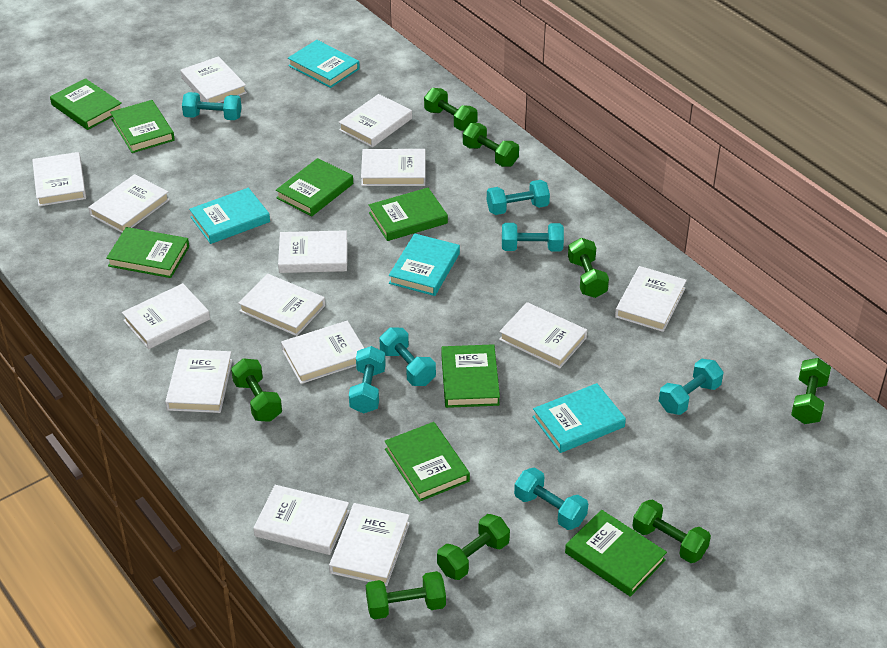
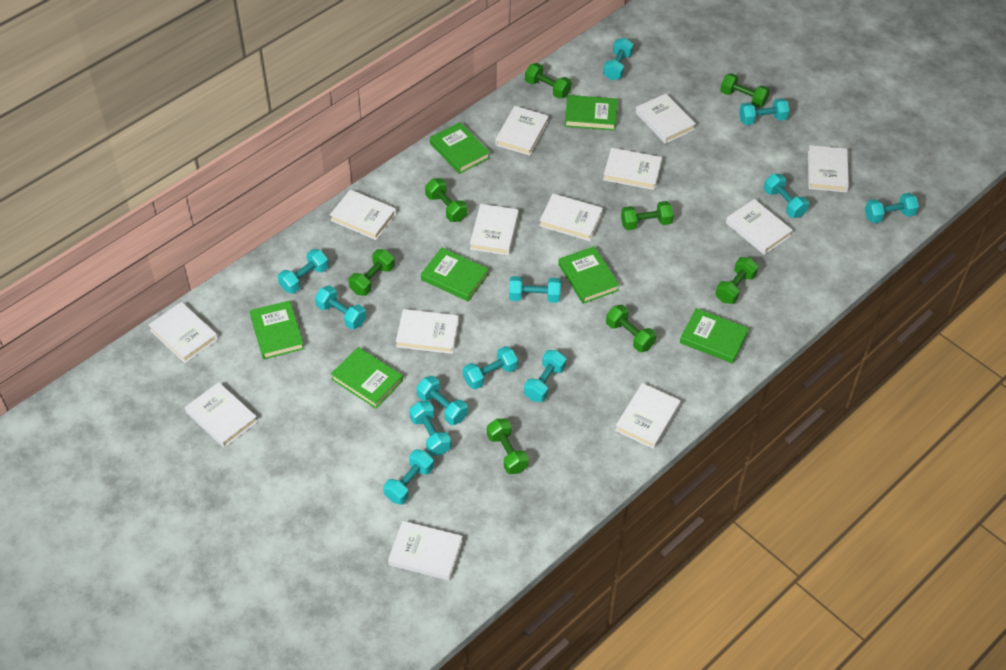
green book: 8 -> 7
turquoise book: 4 -> 0
turquoise dumbbell: 7 -> 12
white book: 14 -> 13

